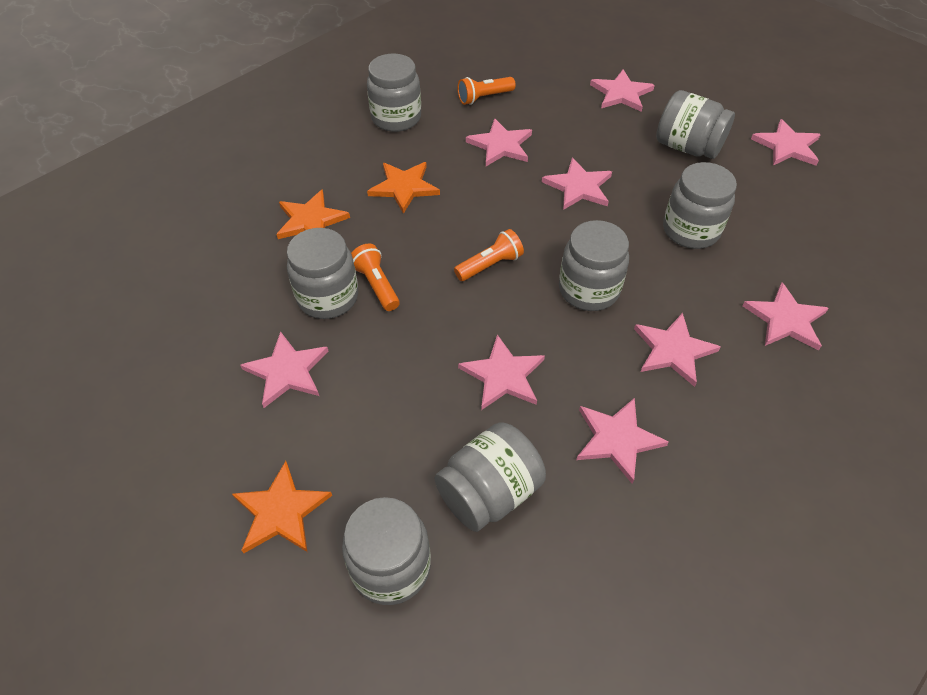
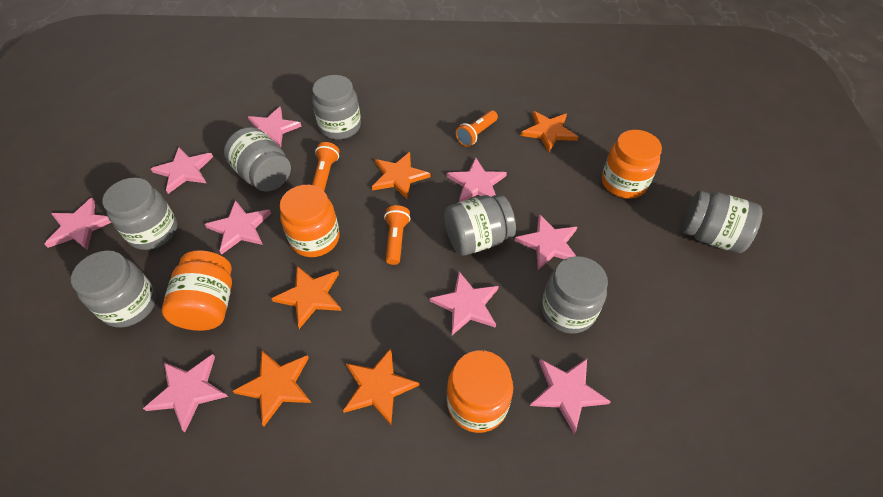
orange jar: 0 -> 4
orange star: 3 -> 5

